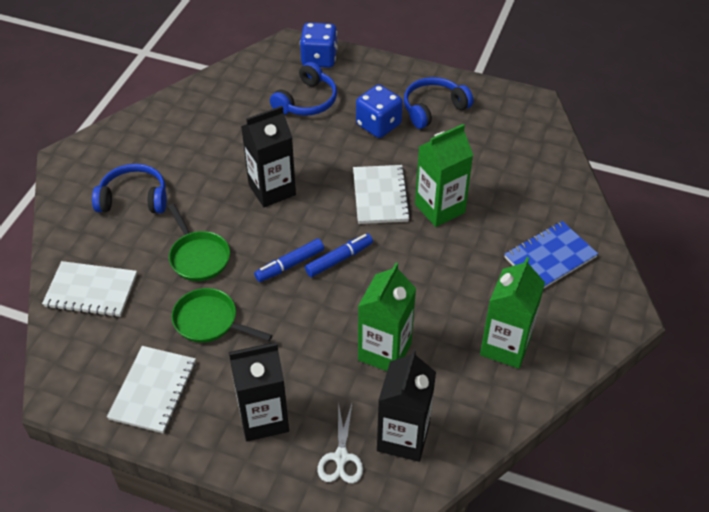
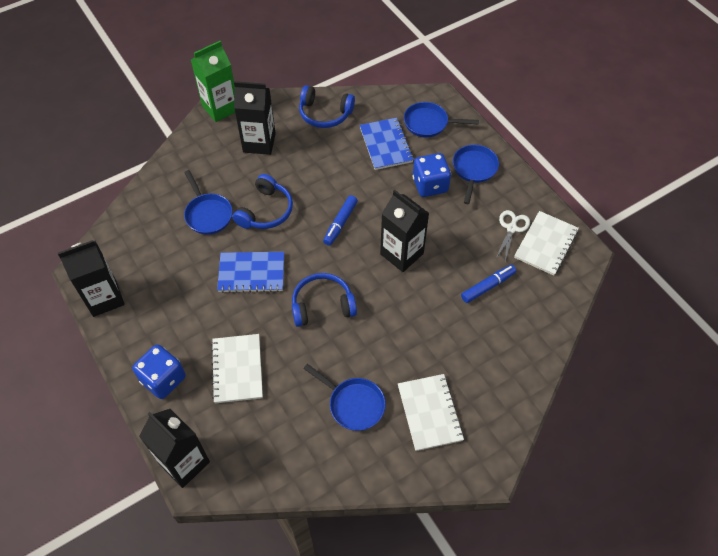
black carton: 3 -> 4
blue notebook: 1 -> 2
blue pan: 0 -> 4
green carton: 3 -> 1
green pan: 2 -> 0

